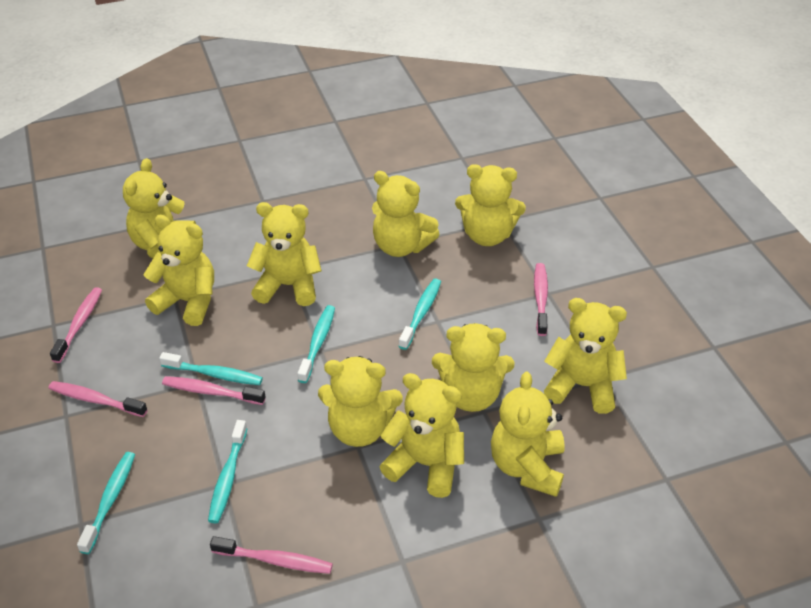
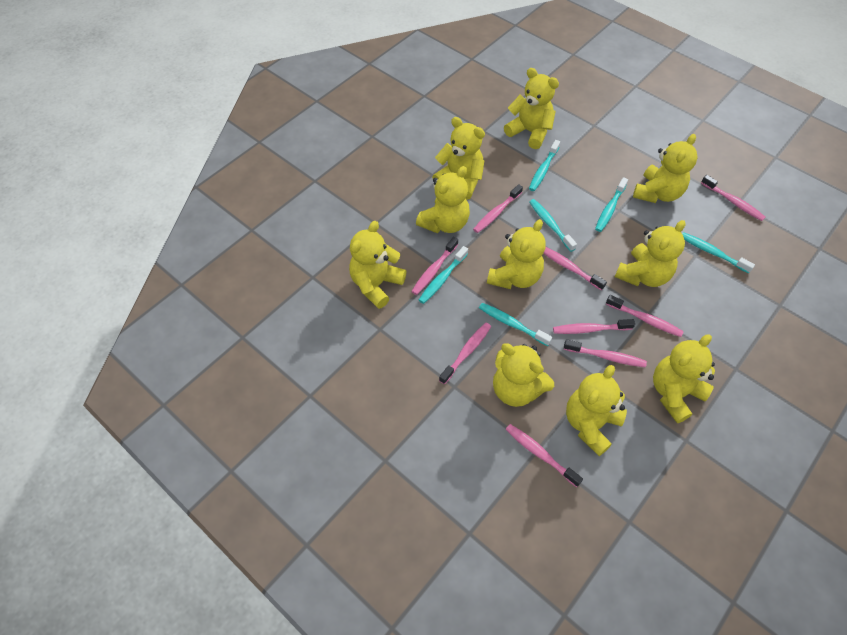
pink toothbrush: 5 -> 9
turquoise toothbrush: 5 -> 6

